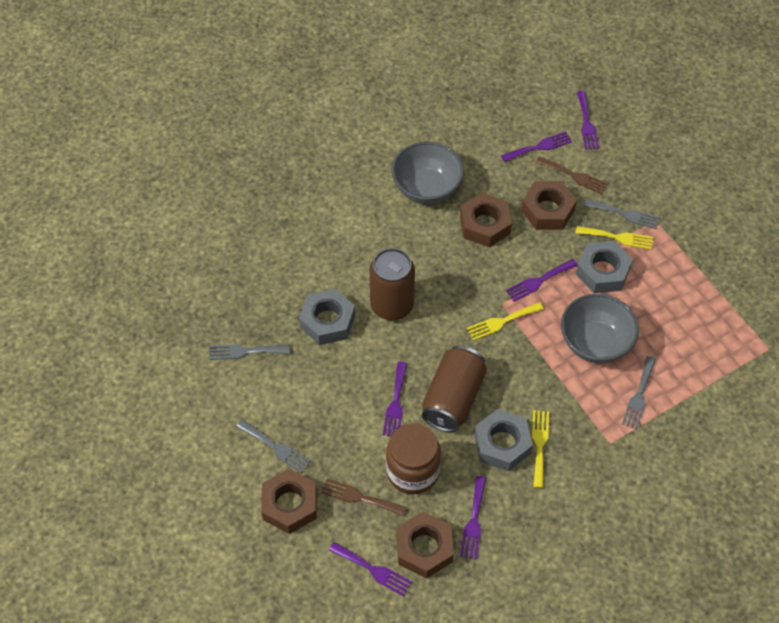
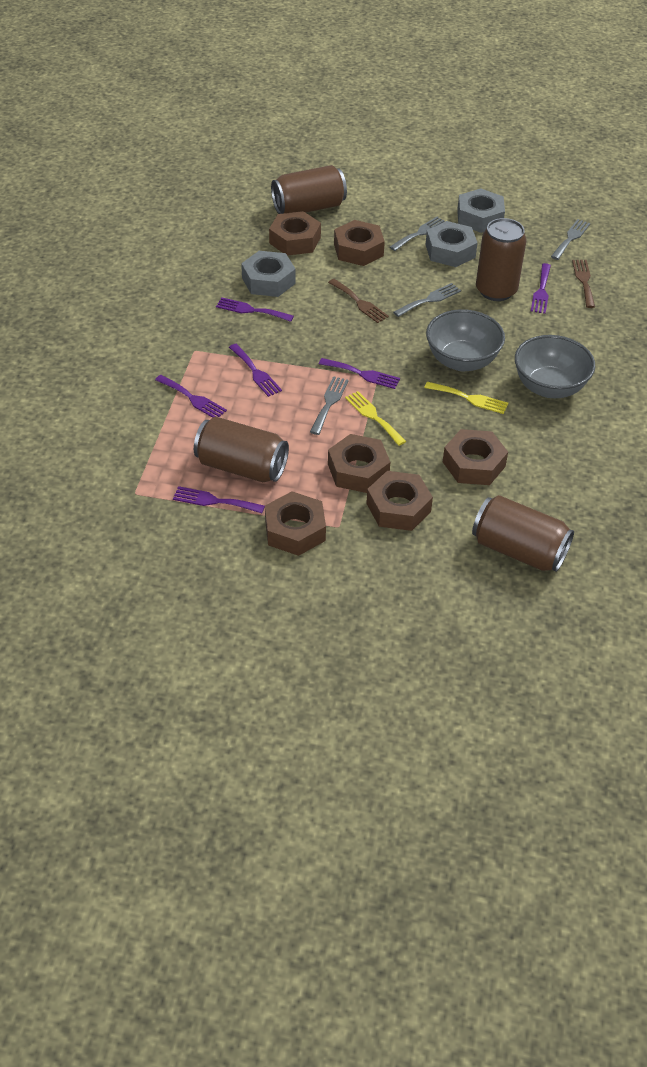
brown can: 2 -> 4
brown jar: 1 -> 0
brown nut: 4 -> 6
yellow fork: 3 -> 2

